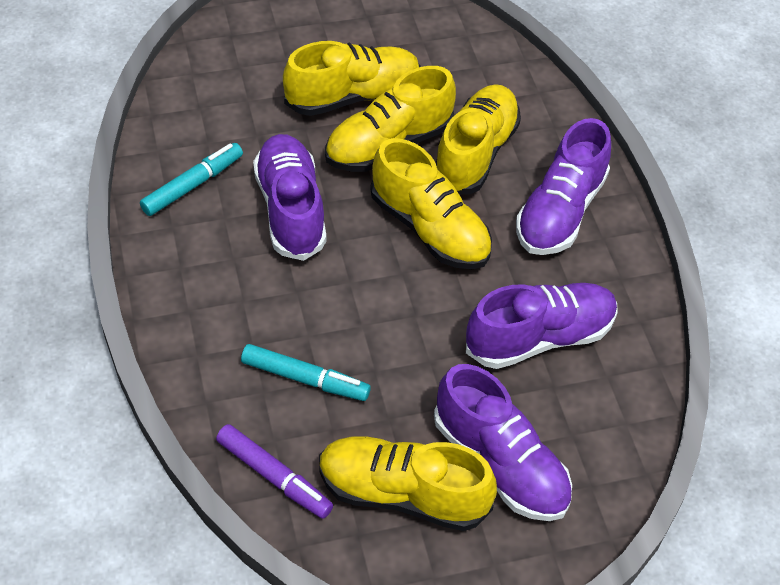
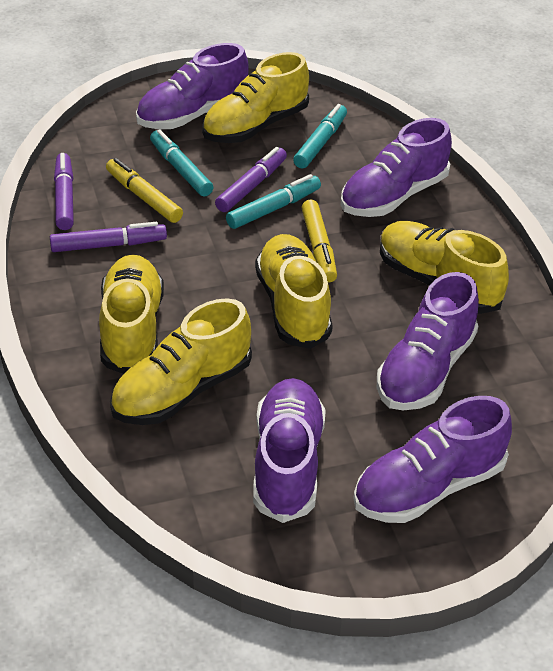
purple marker: 1 -> 3
purple shoe: 4 -> 5
turquoise marker: 2 -> 3
yellow marker: 0 -> 2

